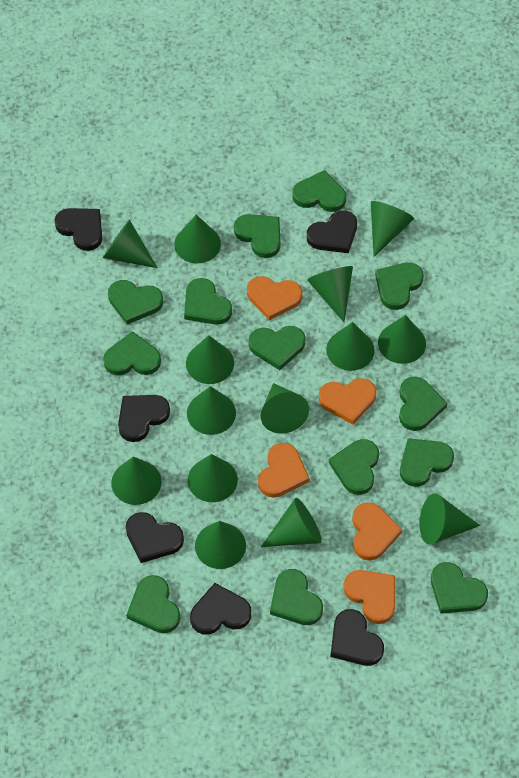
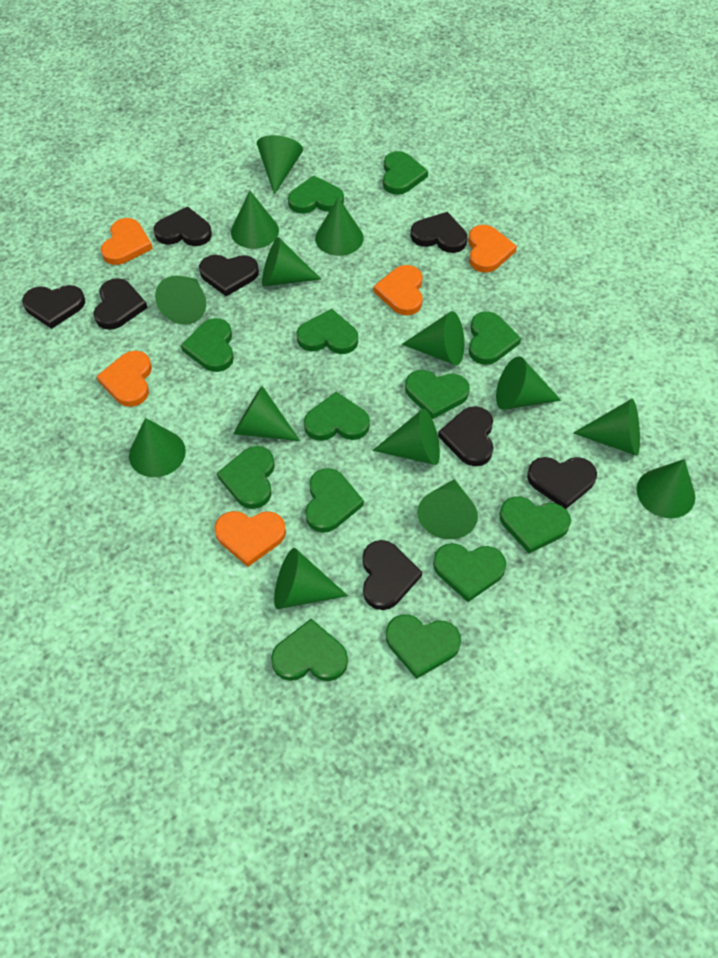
black heart: 6 -> 8

